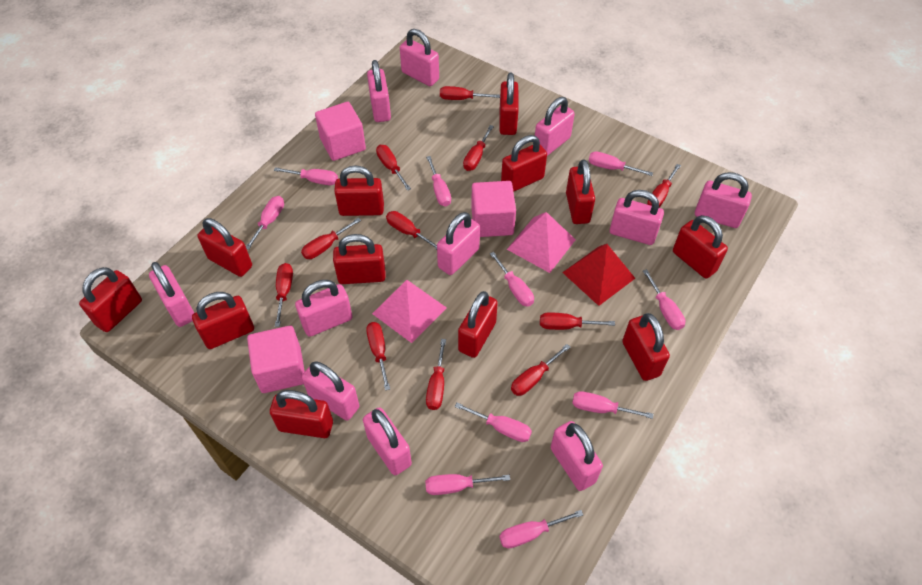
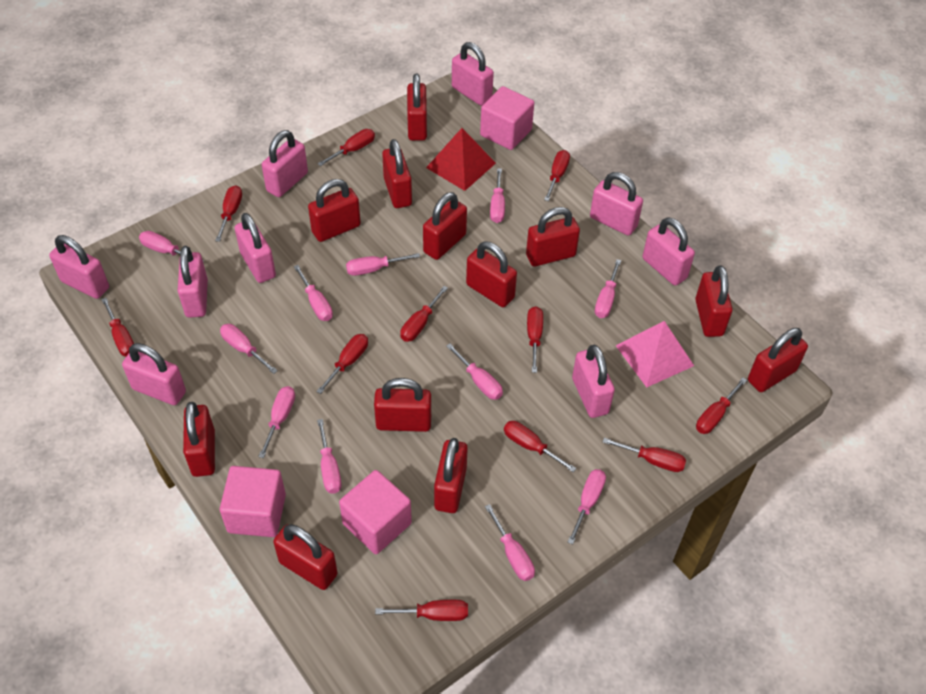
pink padlock: 11 -> 9
pink pyramid: 2 -> 1
pink screwdriver: 10 -> 11

